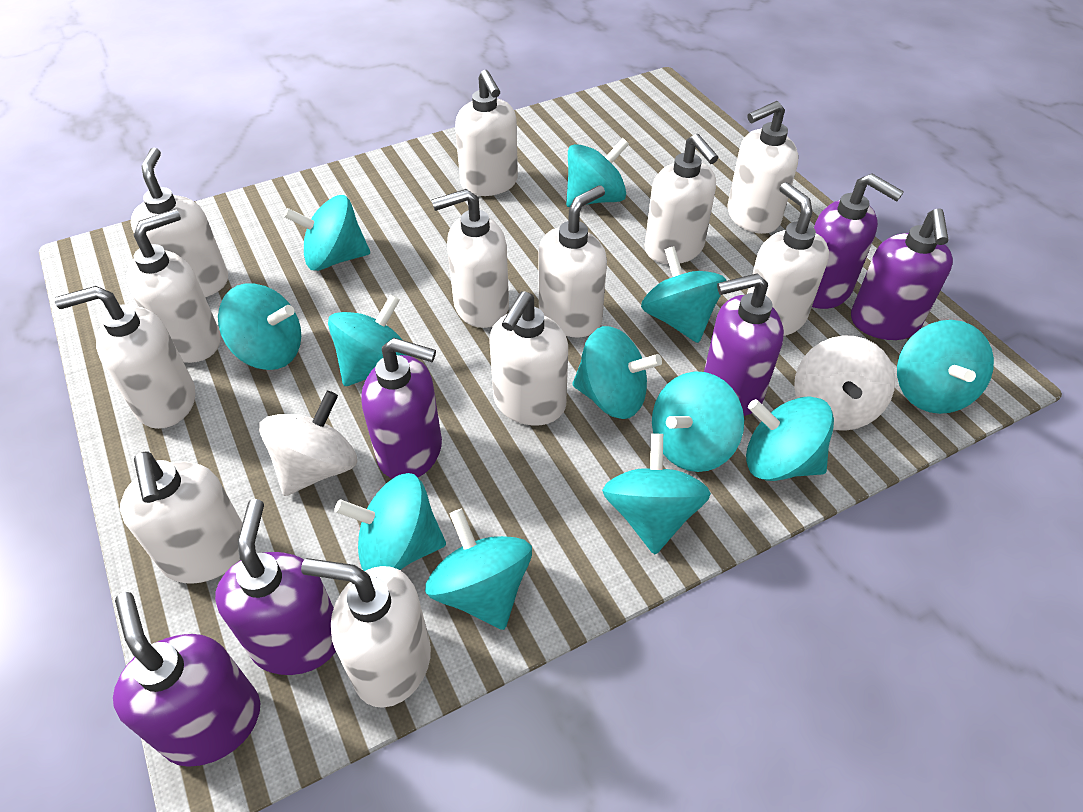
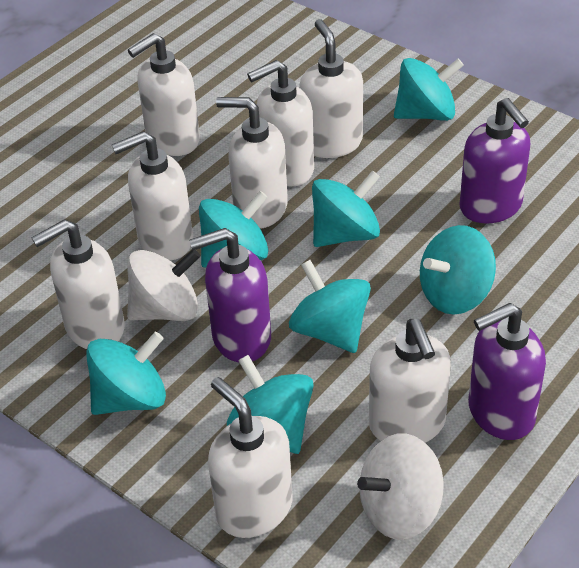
purple soap dispenser: 6 -> 3
turquoise spinning top: 12 -> 7
white soap dispenser: 12 -> 8

